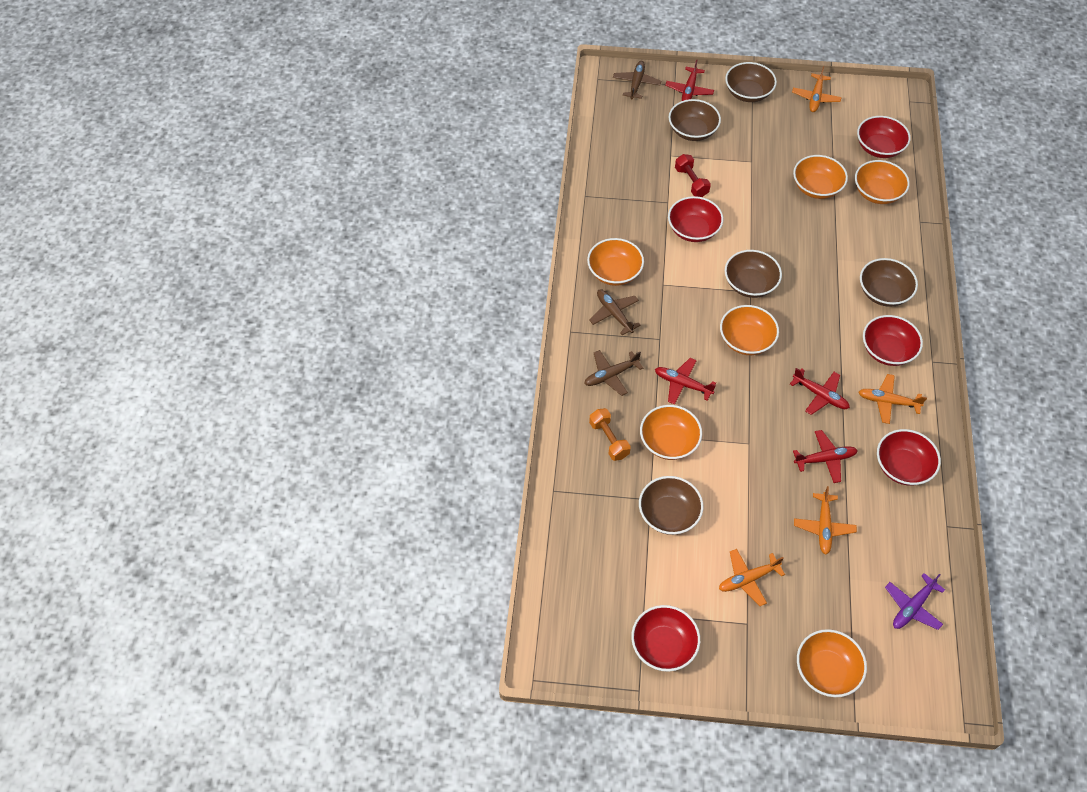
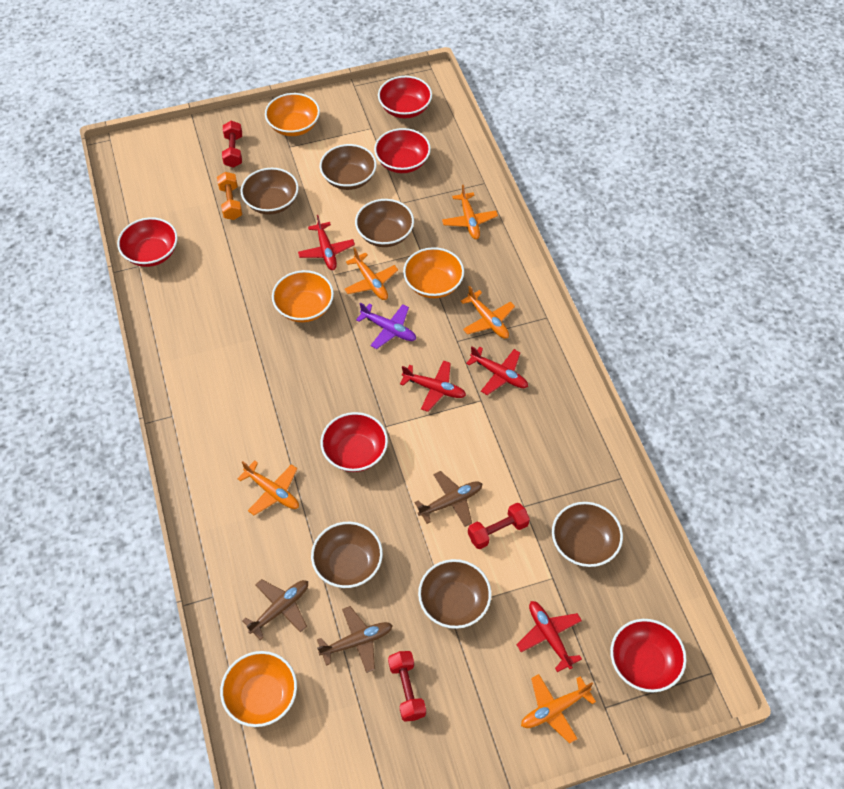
brown bowl: 5 -> 6
orange bowl: 6 -> 4
orange plane: 4 -> 5
red dumbbell: 1 -> 3

